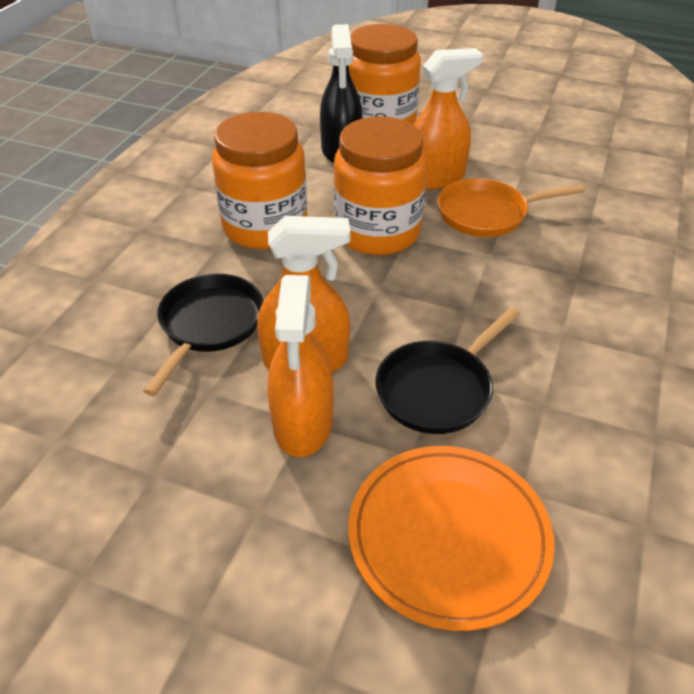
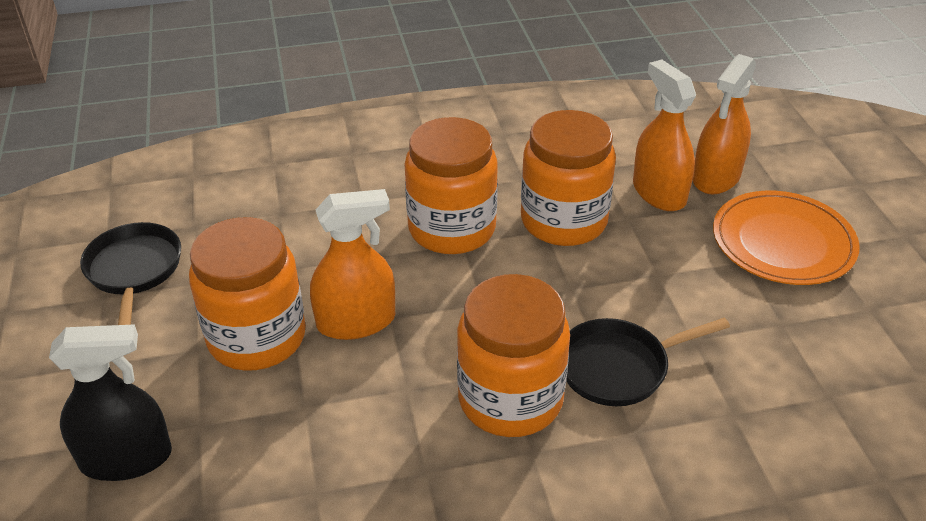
orange jar: 3 -> 4
orange pan: 1 -> 0

